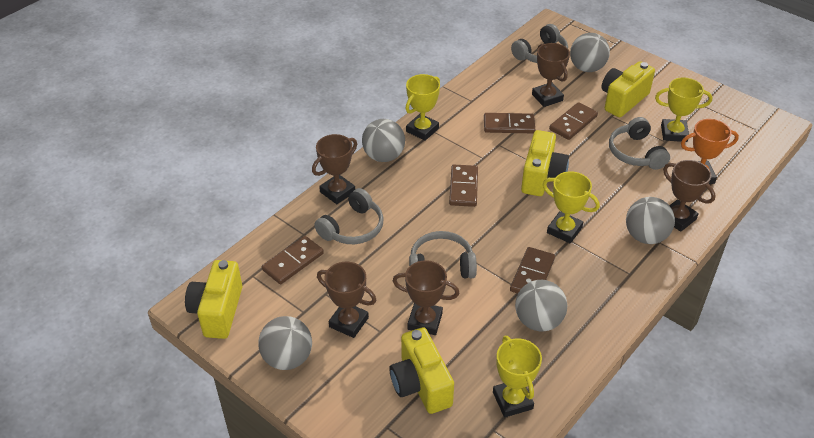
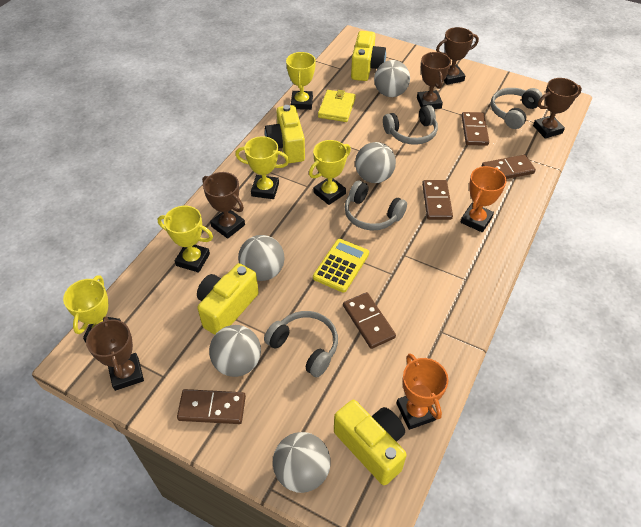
orange trophy: 1 -> 2
yellow calculator: 0 -> 1
yellow trophy: 4 -> 5
yellow wallet: 0 -> 1

